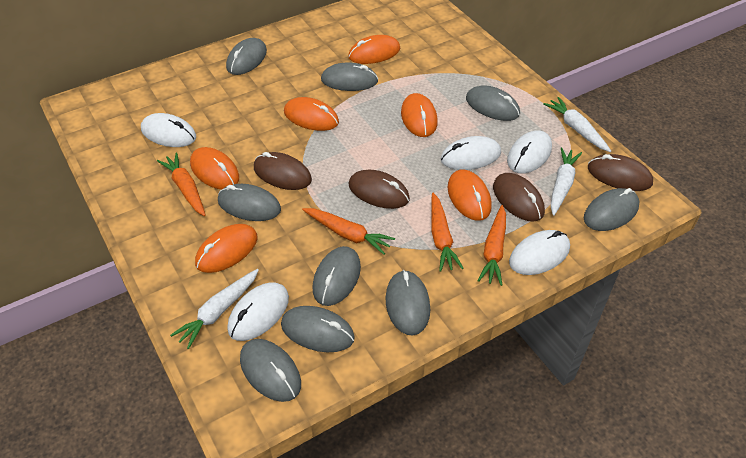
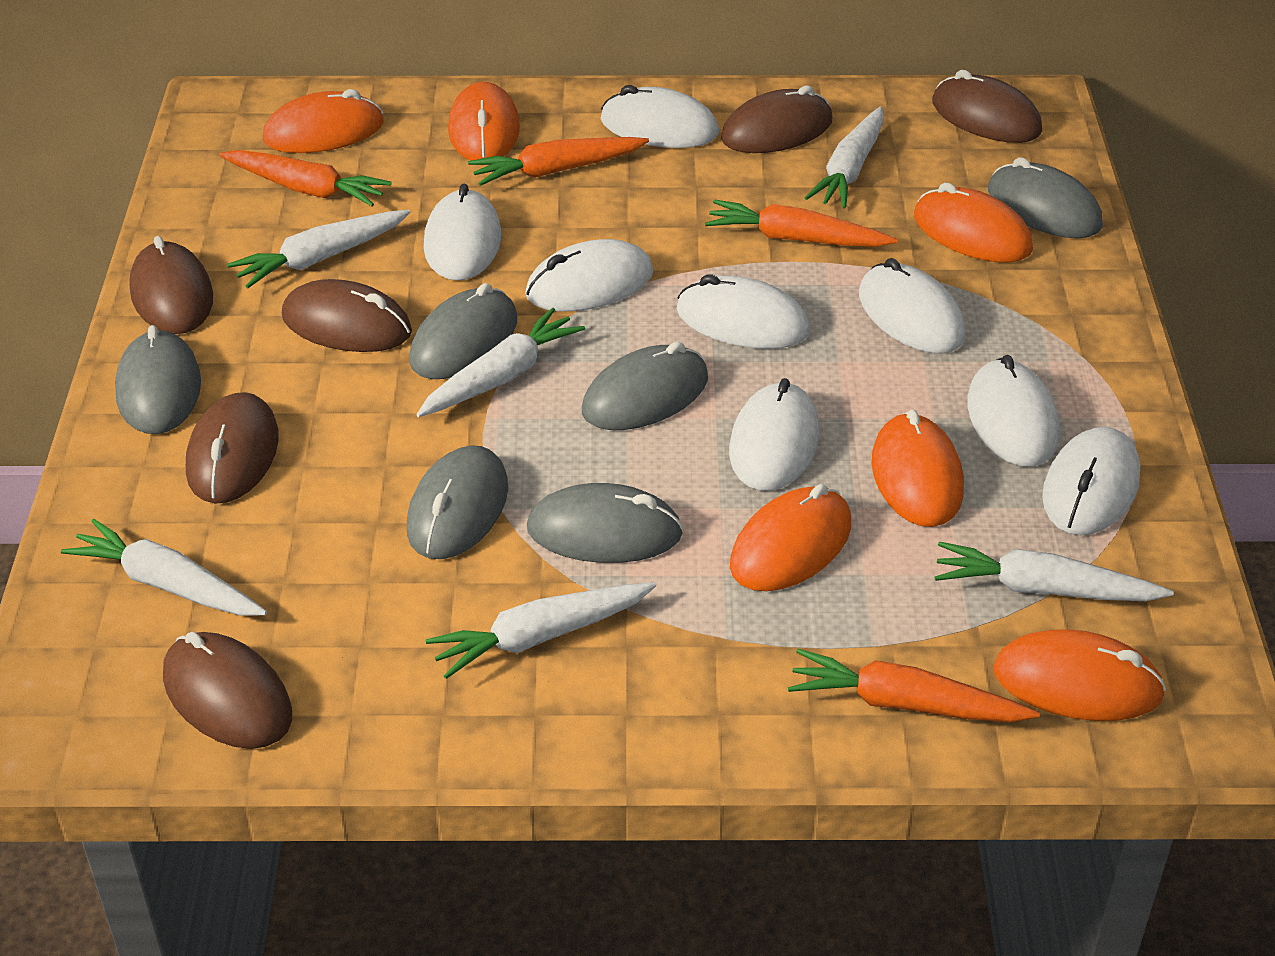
brown mouse: 4 -> 6
grey mouse: 9 -> 6
white carrot: 3 -> 6
white mouse: 5 -> 8

